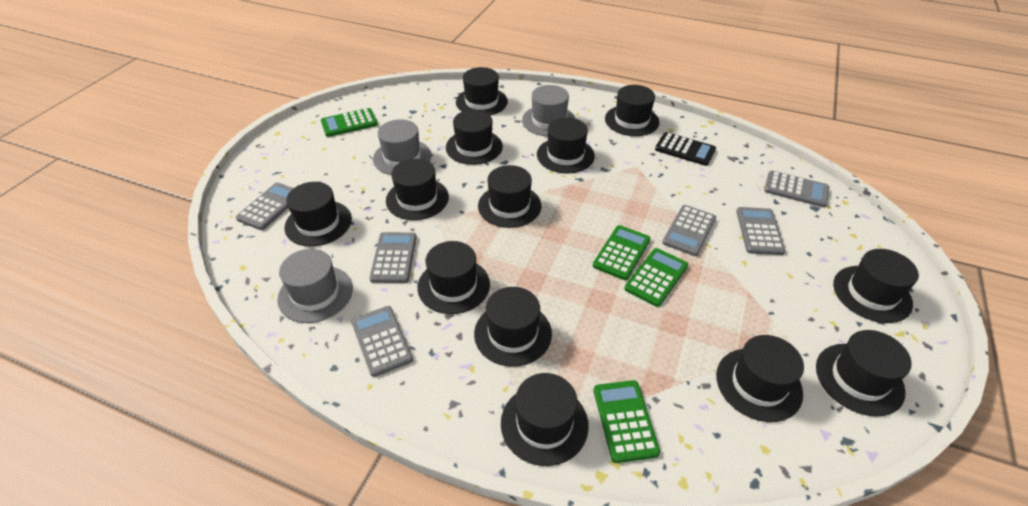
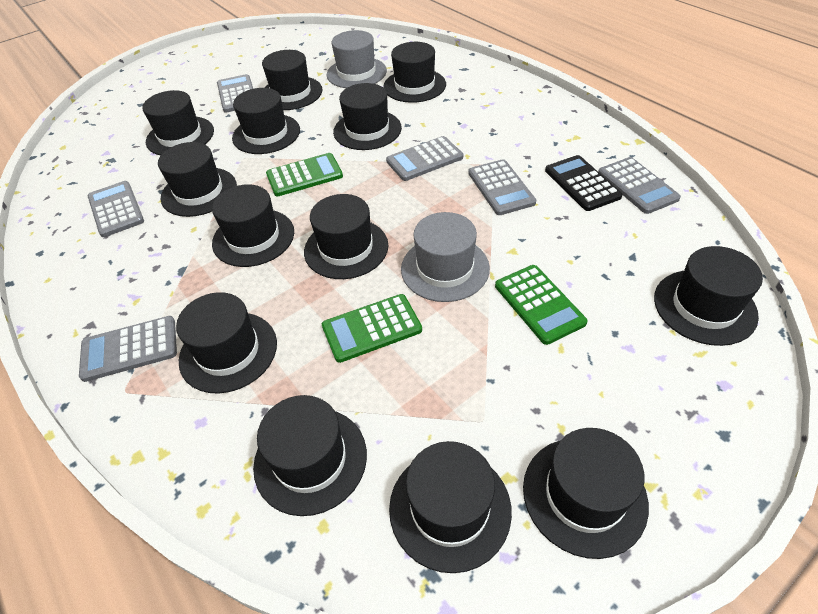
green calculator: 4 -> 3
grey hat: 3 -> 2

